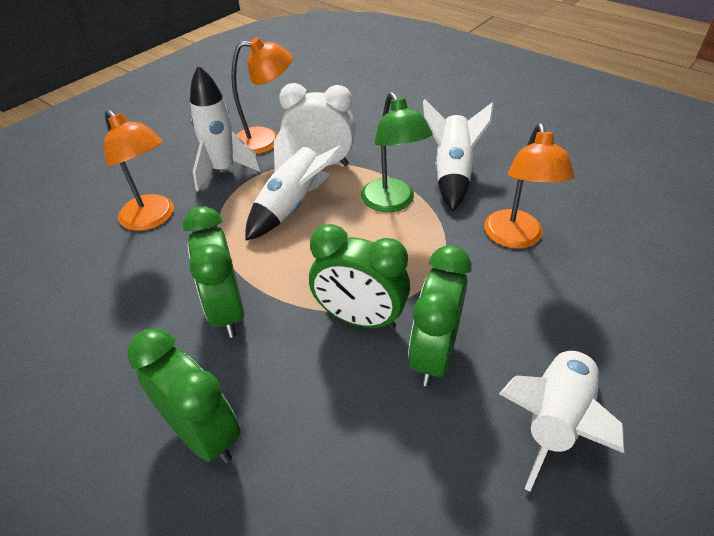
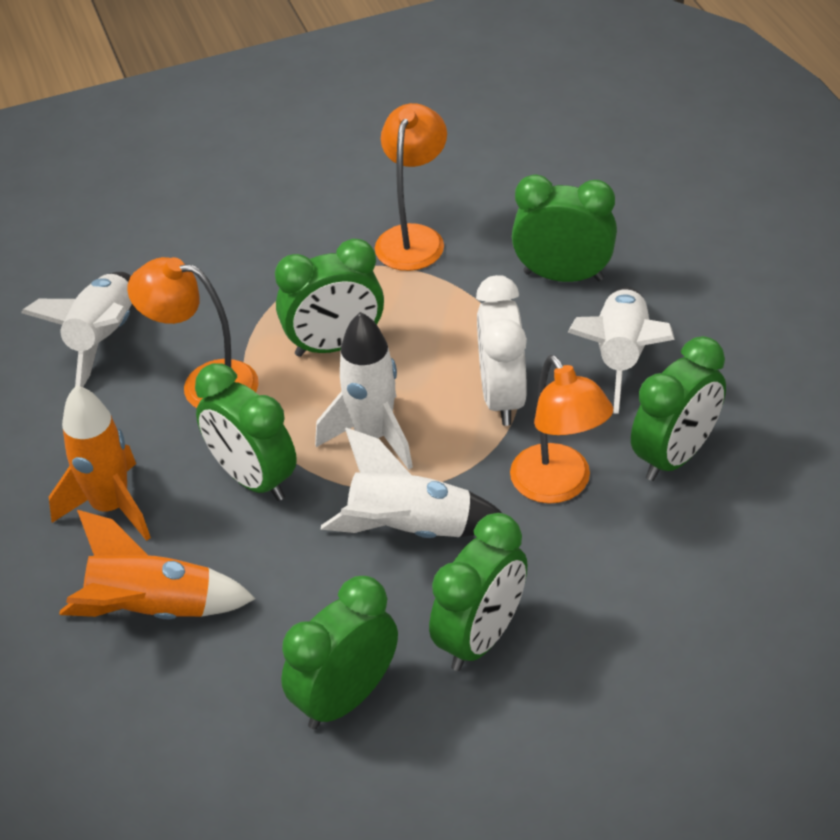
green clock: 4 -> 6
green lamp: 1 -> 0
orange rocket: 0 -> 2

